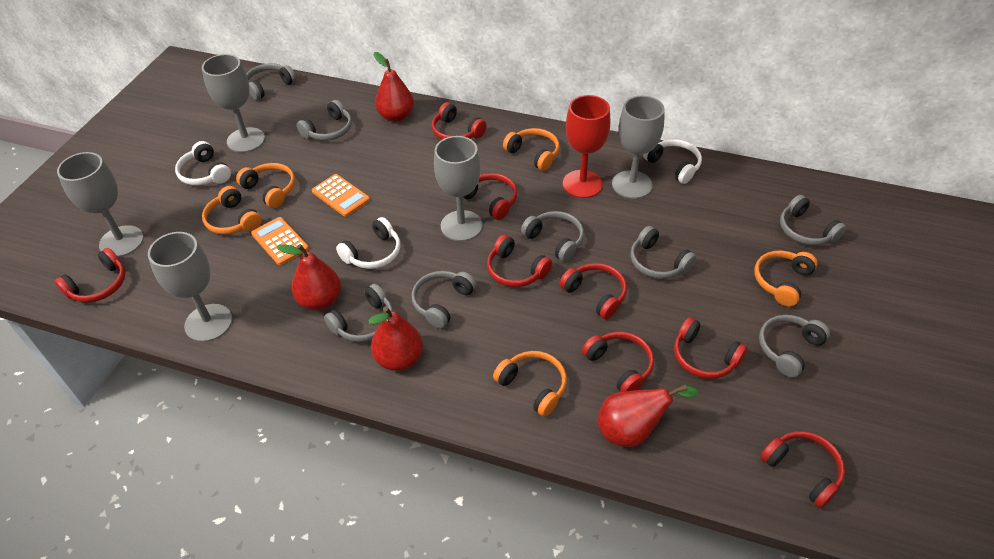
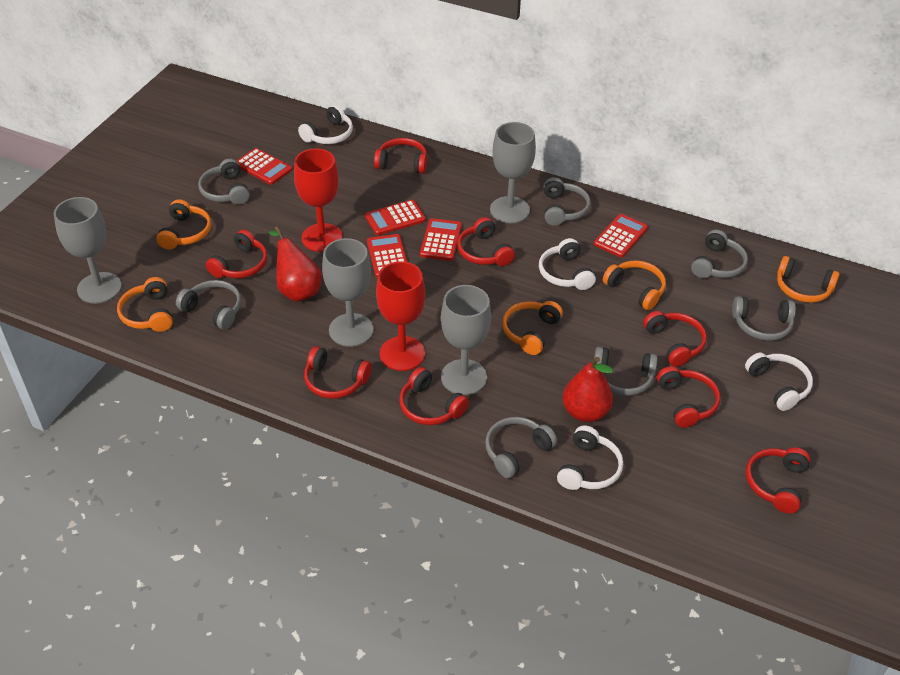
grey goblet: 5 -> 4
grey headphones: 8 -> 7
orange calculator: 2 -> 0
red calculator: 0 -> 5
red goblet: 1 -> 2
red pear: 4 -> 2
white headphones: 3 -> 4

